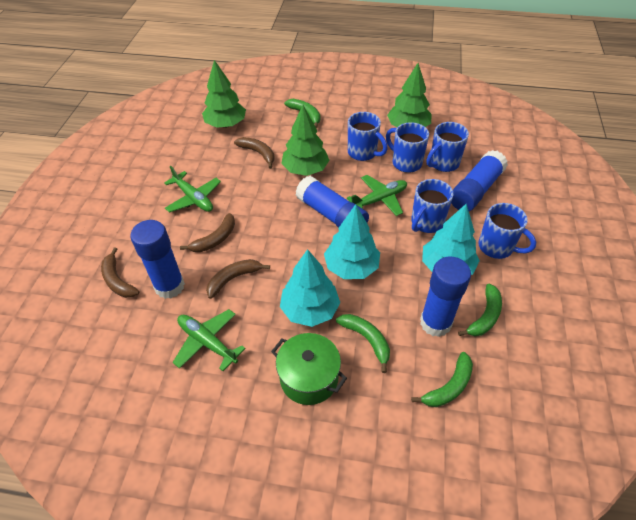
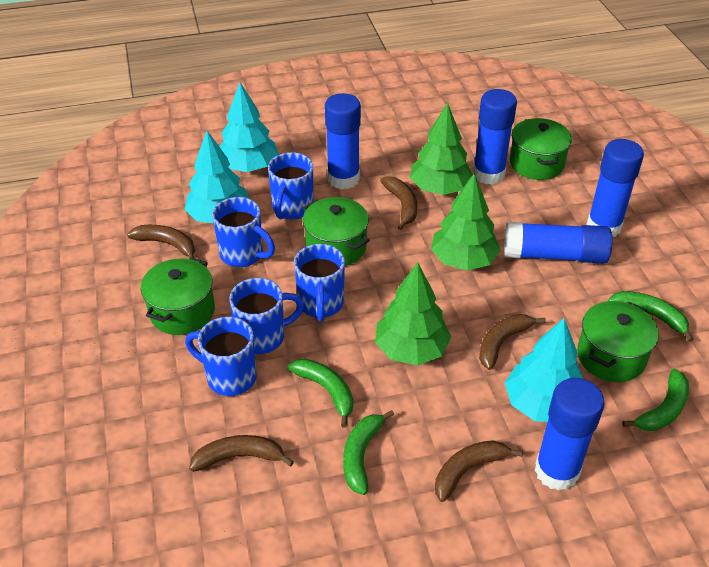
blue glue stick: 4 -> 5
brown banana: 4 -> 5
green plane: 3 -> 0
green pot: 1 -> 4

